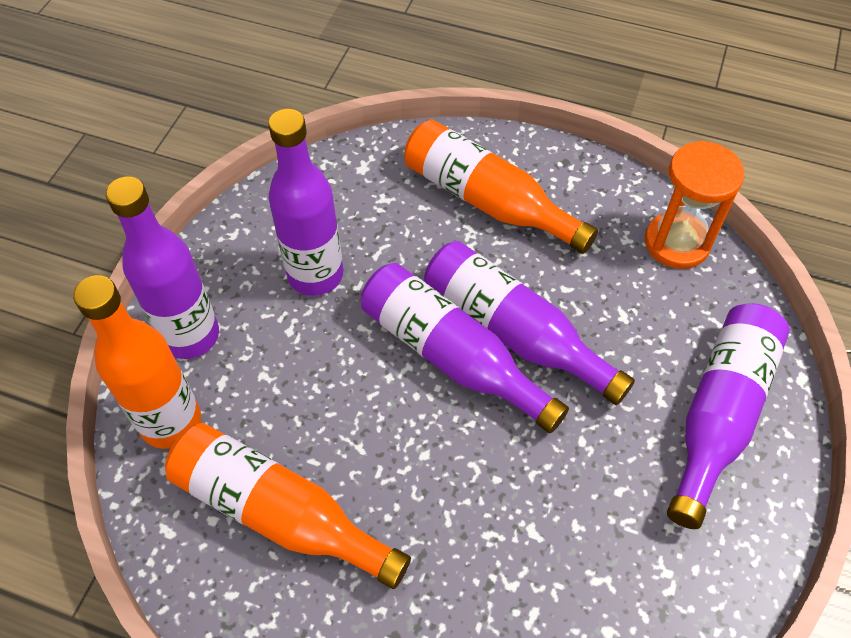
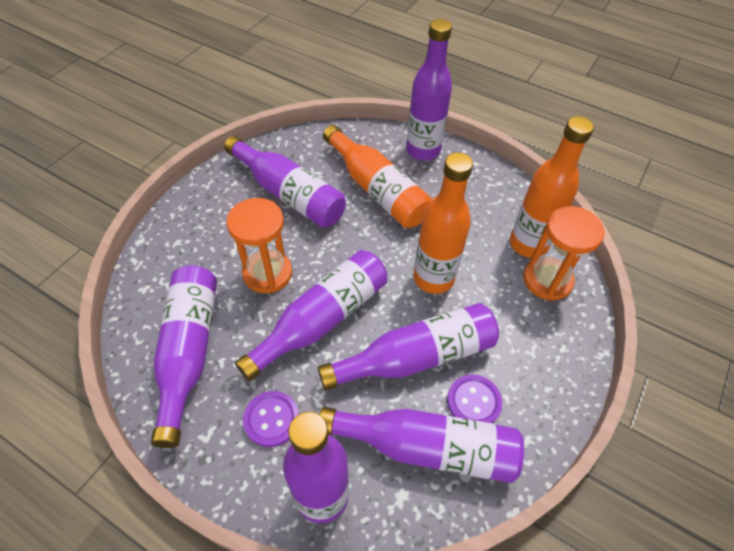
orange hourglass: 1 -> 2
purple bottle: 5 -> 7
purple button: 0 -> 2

